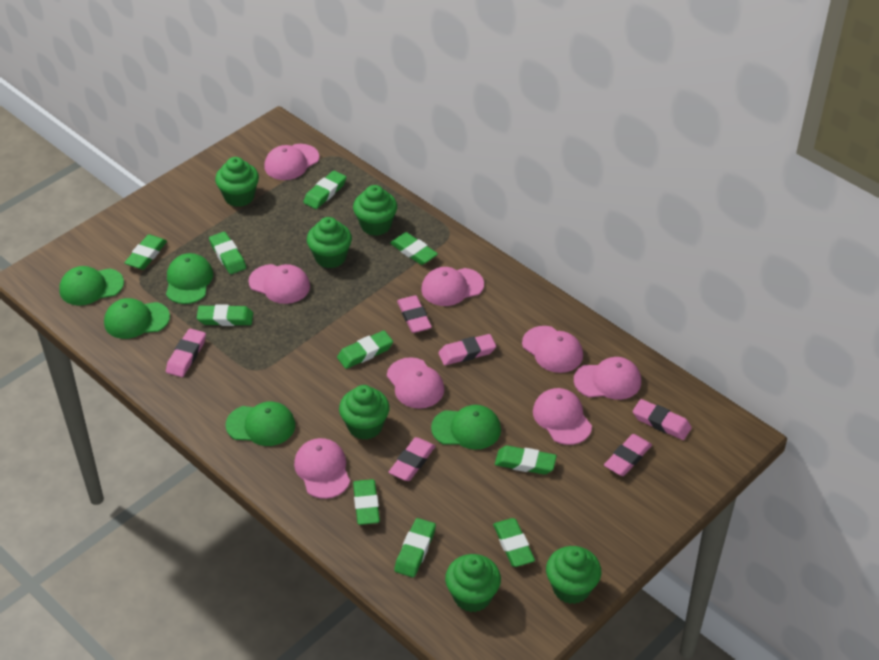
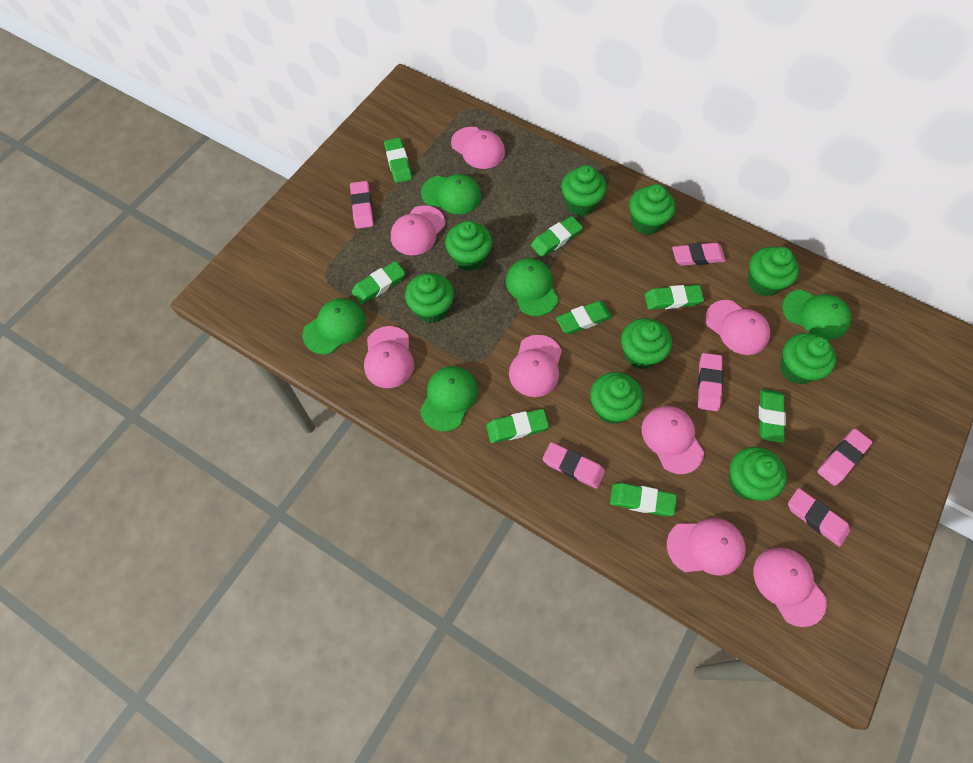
green cupcake: 6 -> 9
green eraser: 10 -> 8

